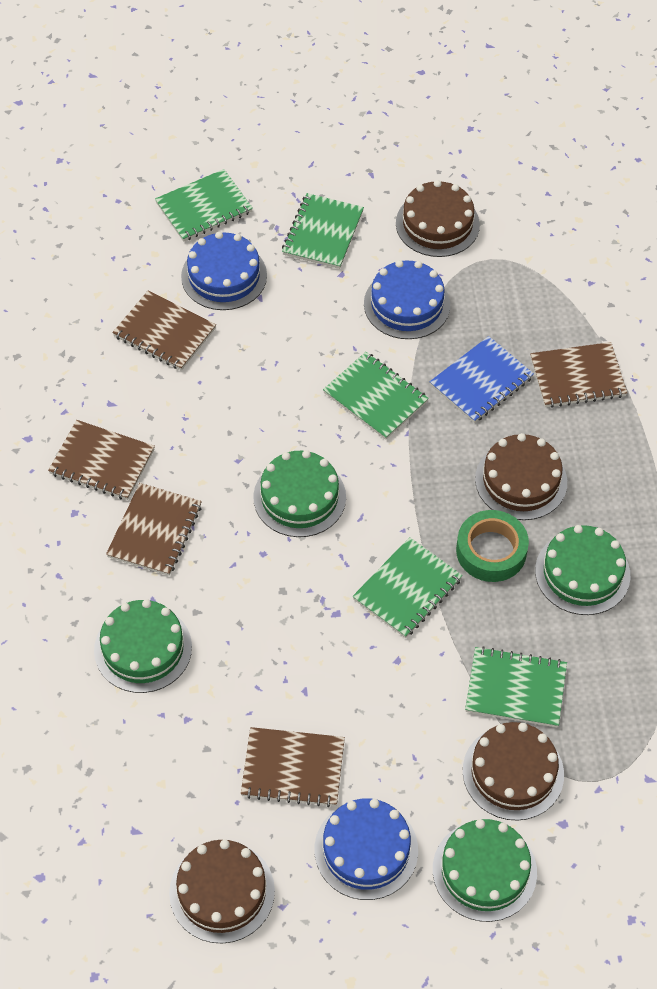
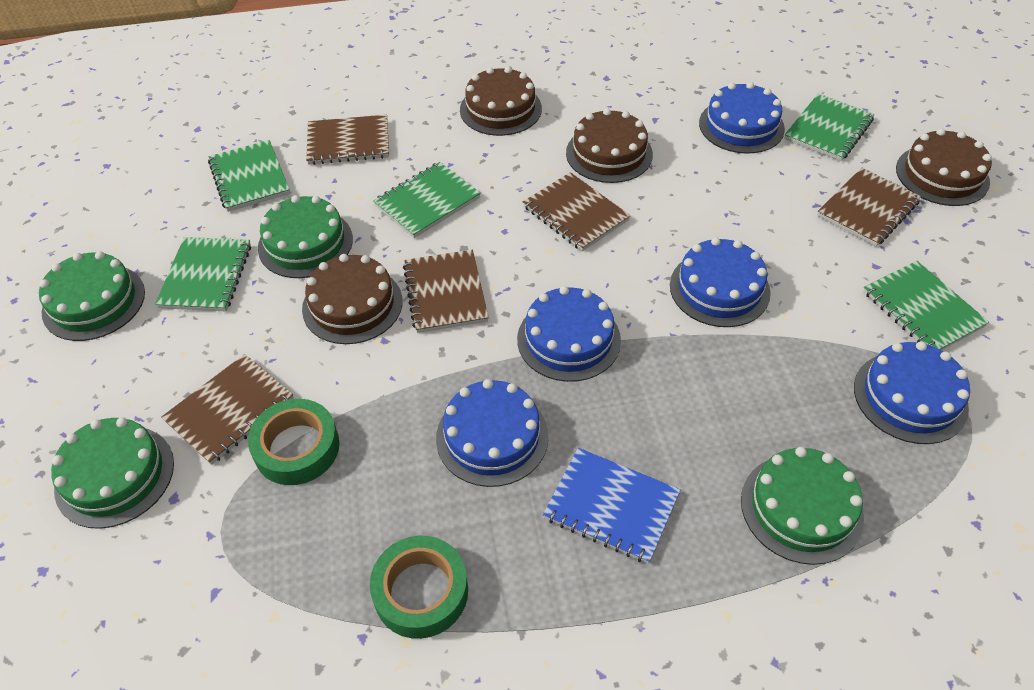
blue cake: 3 -> 5
green tape: 1 -> 2

